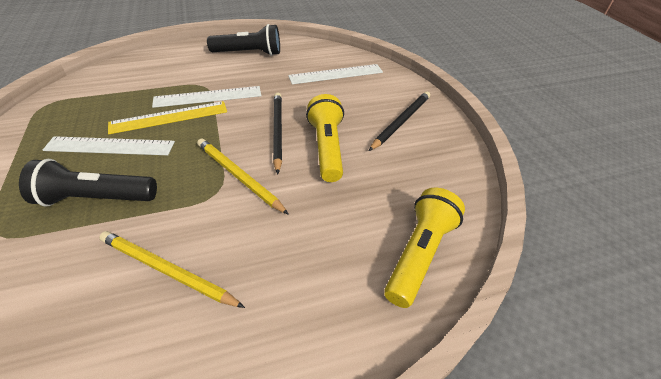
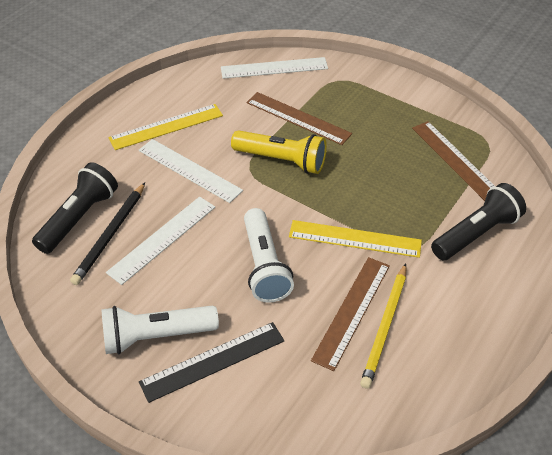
black pencil: 2 -> 1
black ruler: 0 -> 1
brown ruler: 0 -> 3
white flashlight: 0 -> 2
yellow flashlight: 2 -> 1
yellow pencil: 2 -> 1
yellow ruler: 1 -> 2

